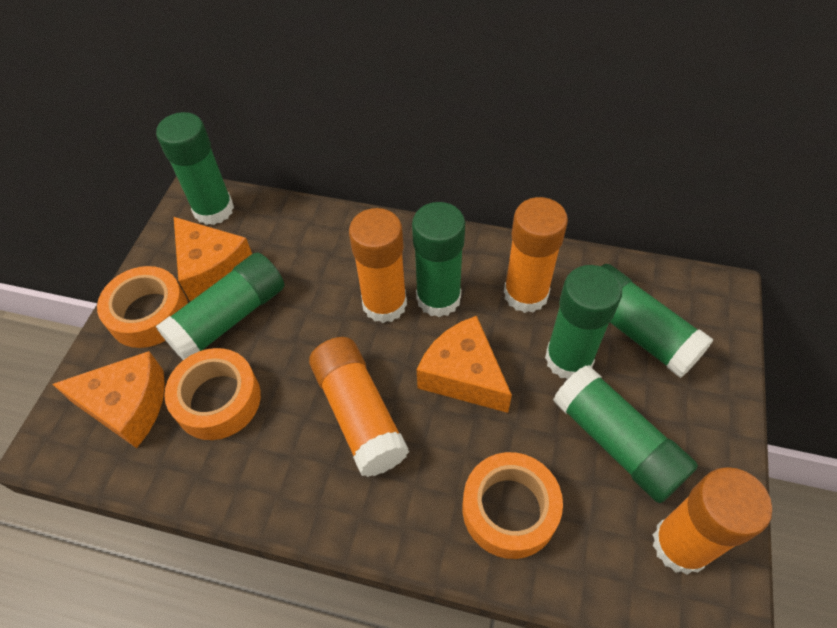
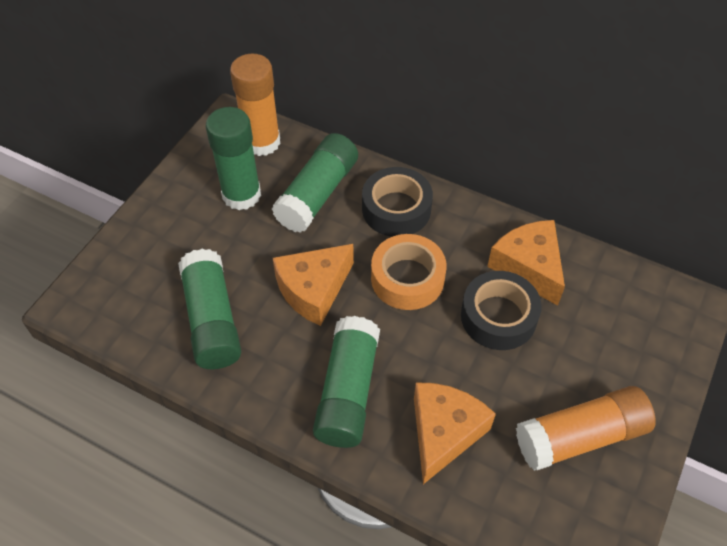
black tape: 0 -> 2
green glue stick: 6 -> 4
orange glue stick: 4 -> 2
orange tape: 3 -> 1

